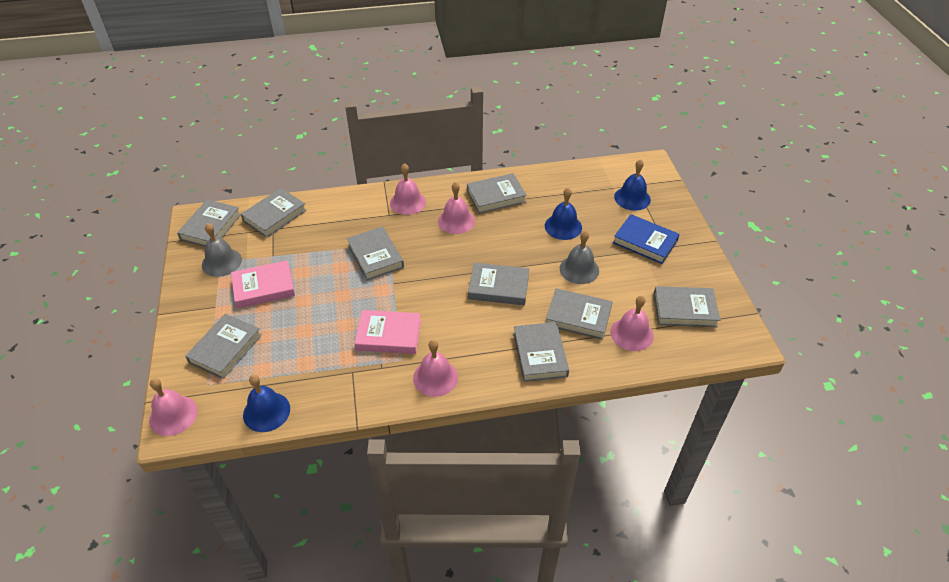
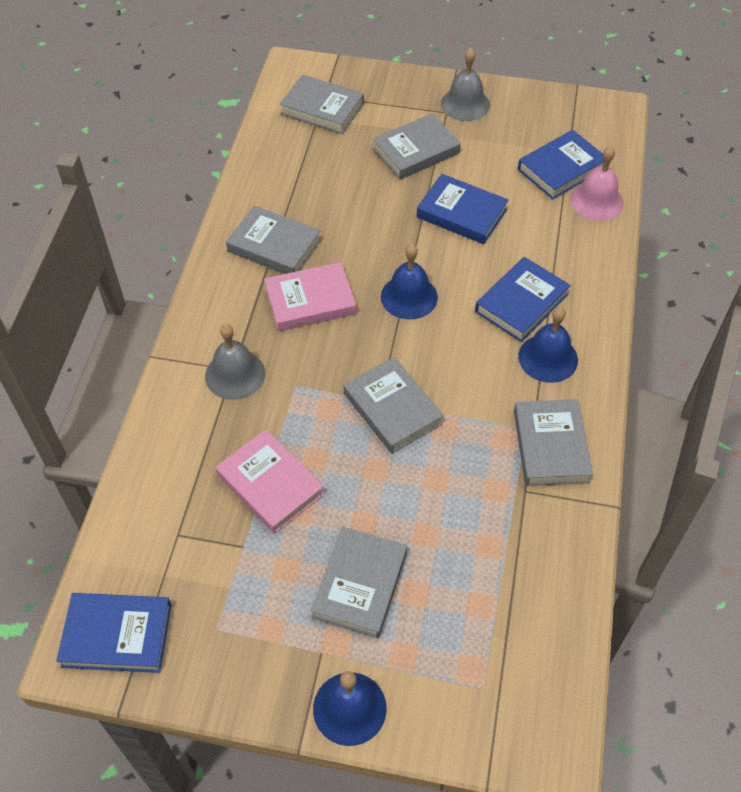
blue book: 1 -> 4
grey book: 9 -> 6
pink bell: 5 -> 1

